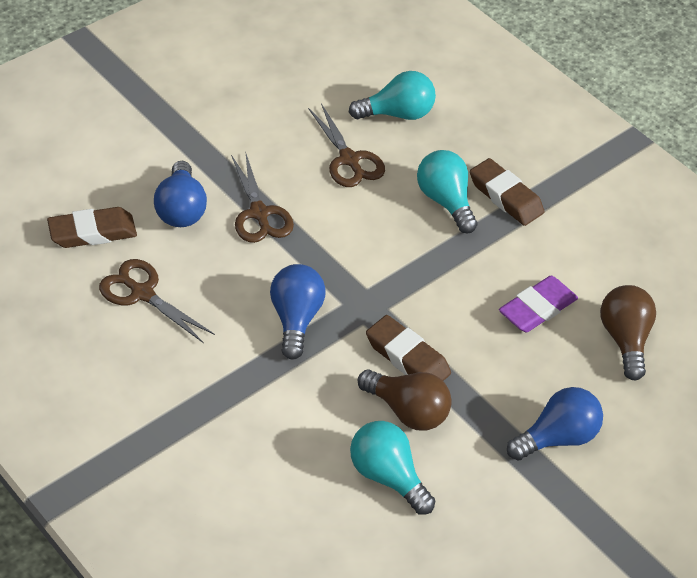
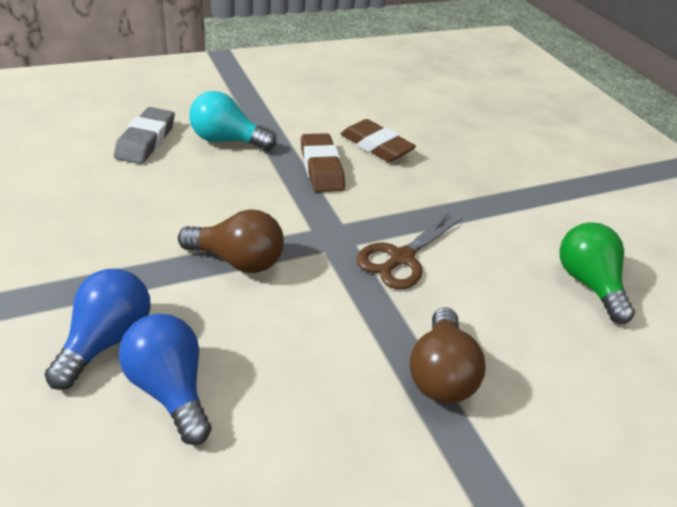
blue light bulb: 3 -> 2
brown eraser: 3 -> 2
brown scissors: 3 -> 1
green light bulb: 0 -> 1
grey eraser: 0 -> 1
purple eraser: 1 -> 0
turquoise light bulb: 3 -> 1

